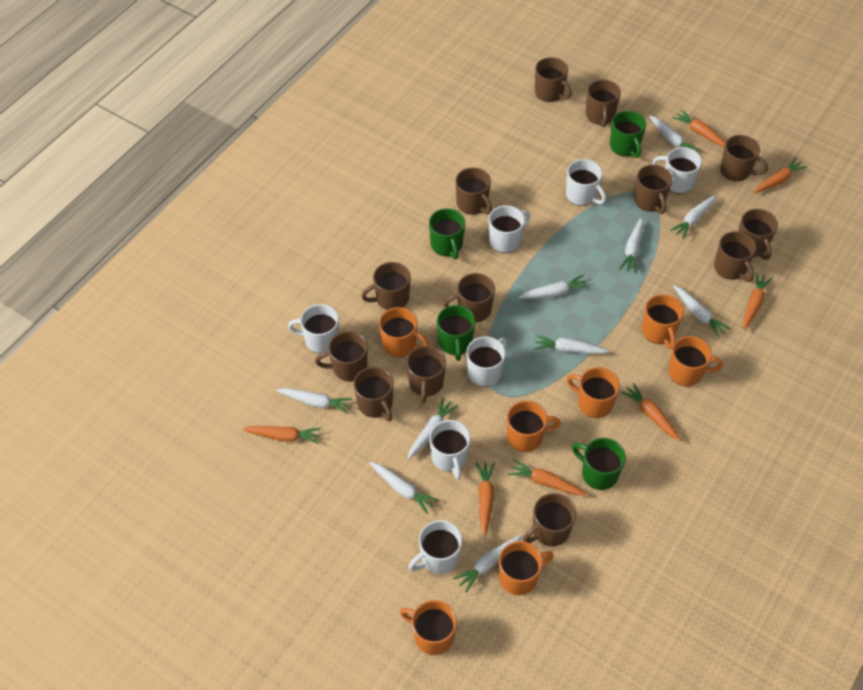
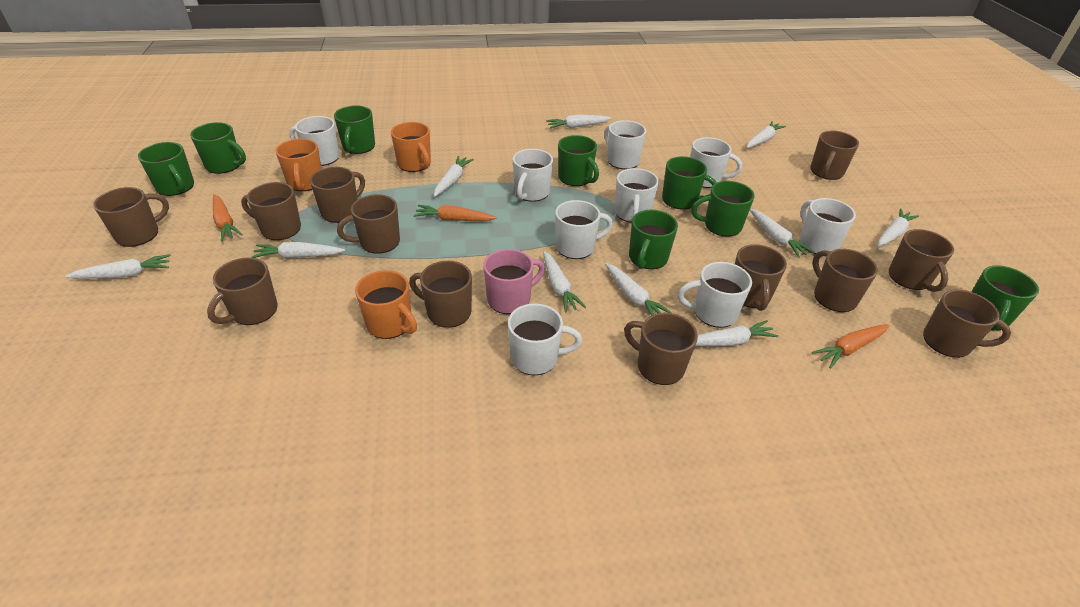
brown mug: 13 -> 12
green mug: 4 -> 8
orange carrot: 7 -> 3
orange mug: 7 -> 3
pink mug: 0 -> 1
white mug: 7 -> 9

